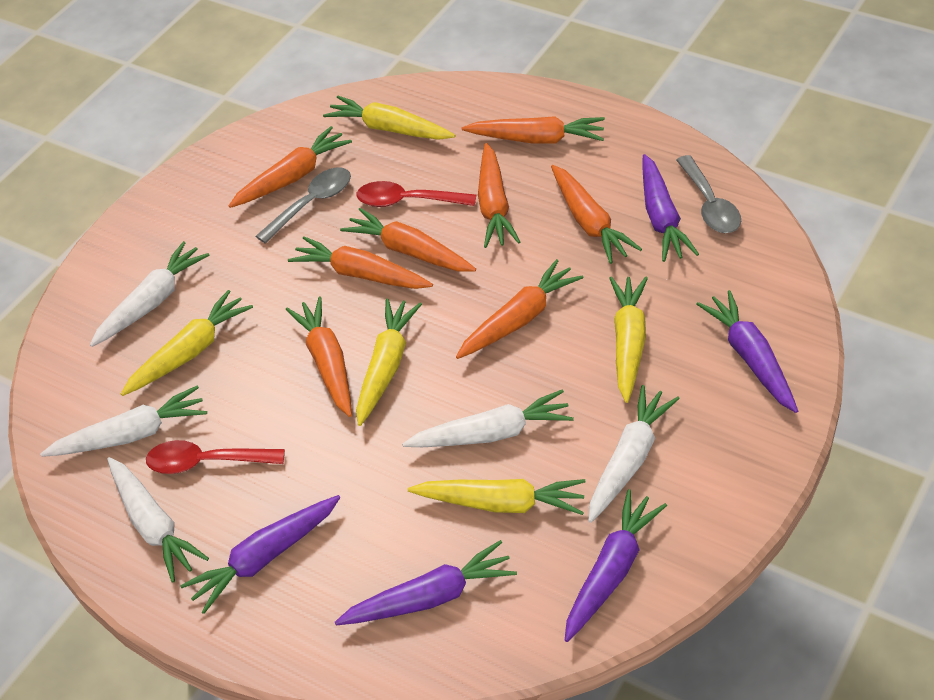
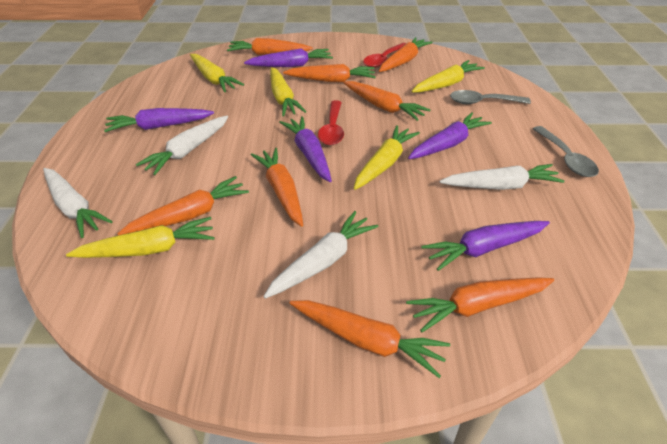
white carrot: 5 -> 4

